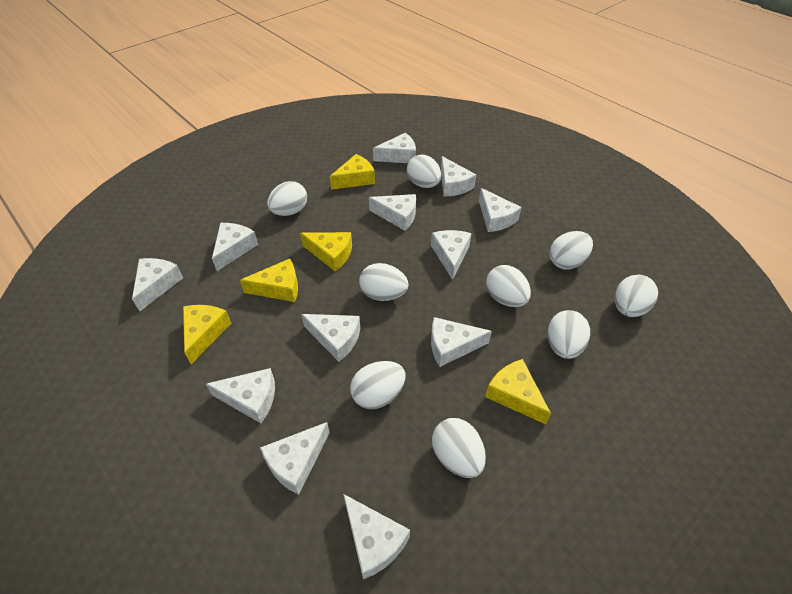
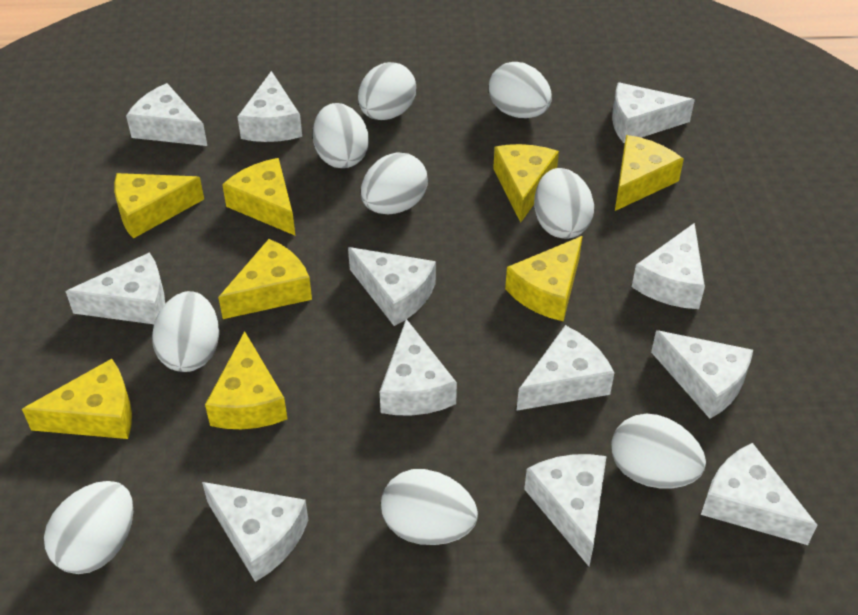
yellow cheese: 5 -> 8

